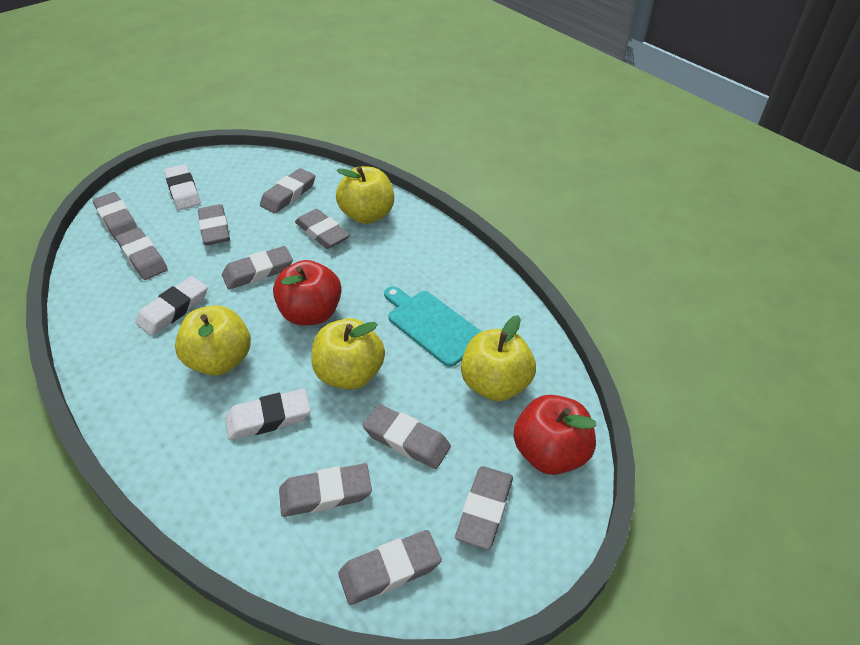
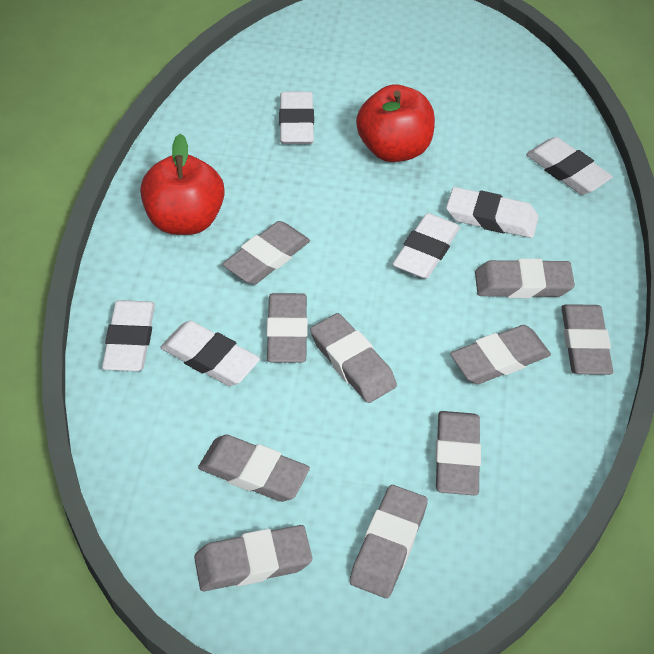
turquoise cutting board: 1 -> 0
white eraser: 3 -> 6
yellow apple: 4 -> 0

